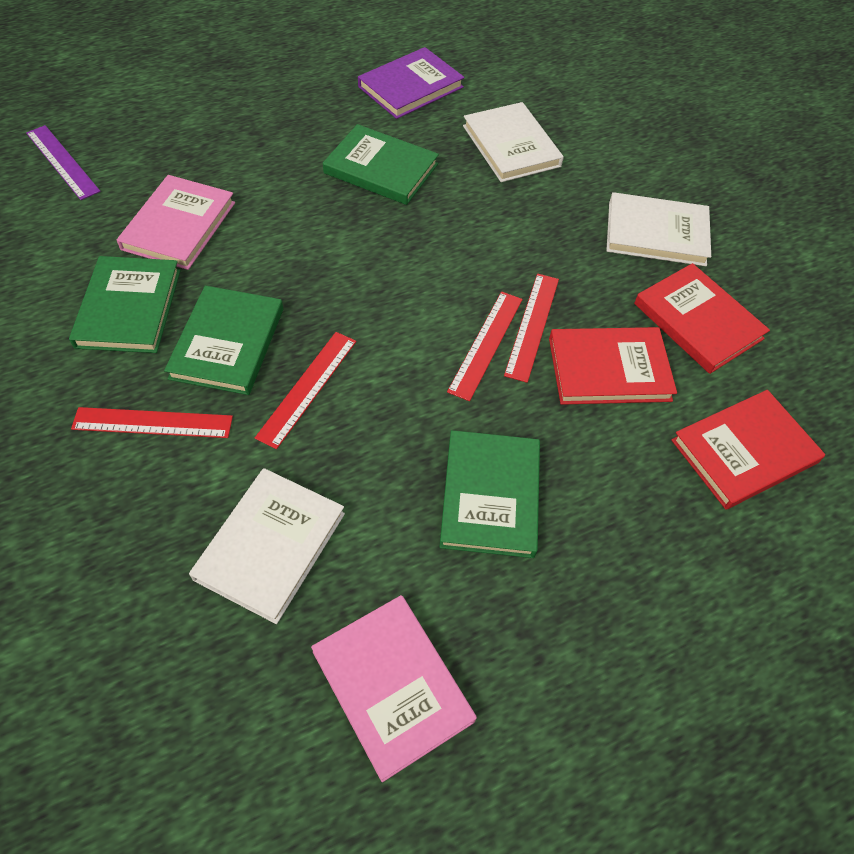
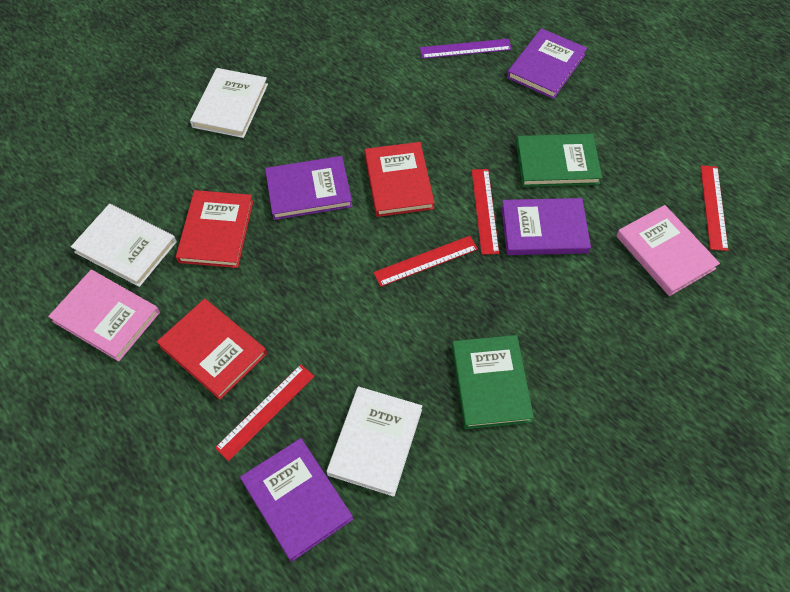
green book: 4 -> 2
purple book: 1 -> 4

